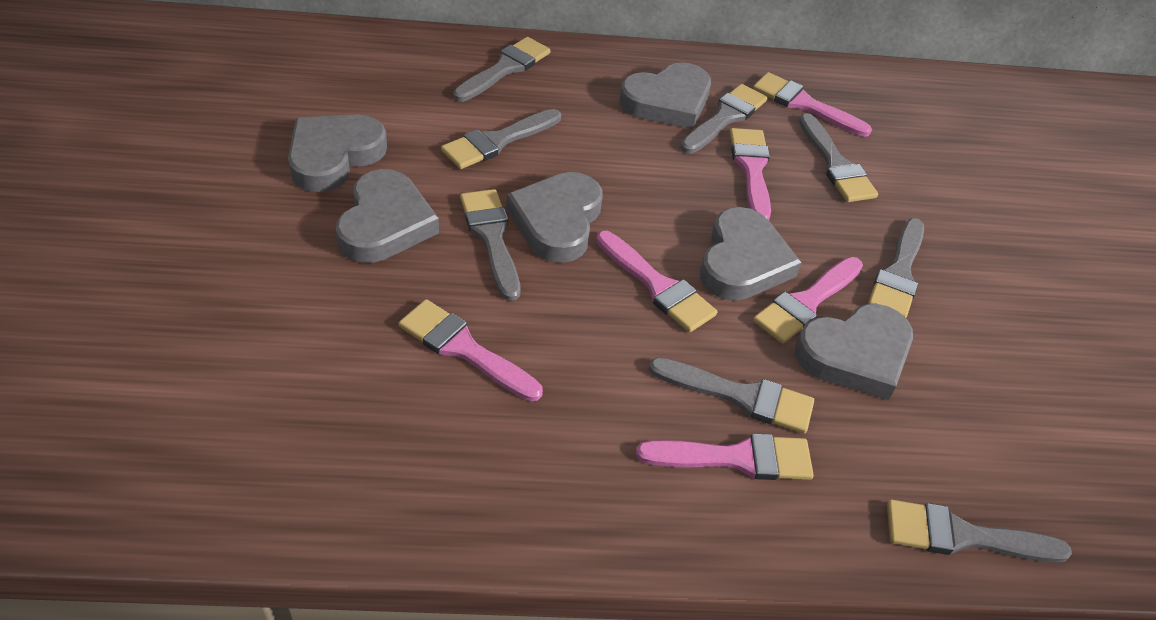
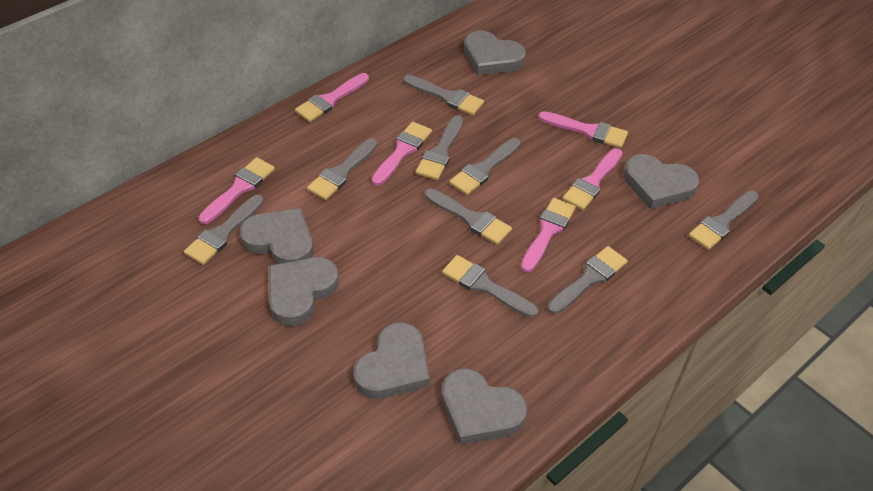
grey brush: 8 -> 9

